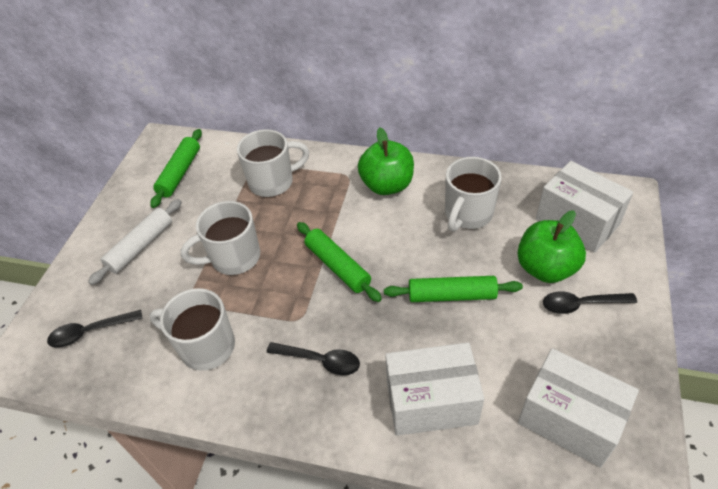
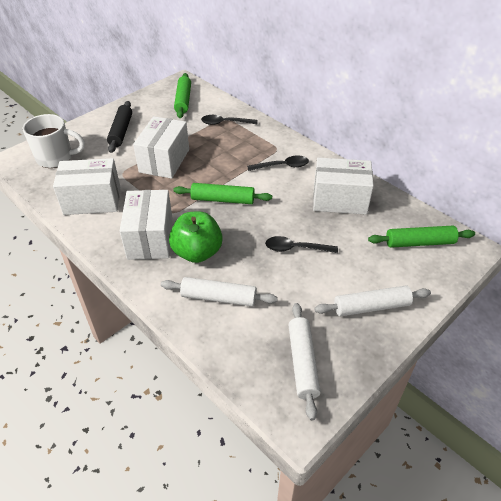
black rolling pin: 0 -> 1
green apple: 2 -> 1
white box: 3 -> 4
white mug: 4 -> 1
white rolling pin: 1 -> 3

